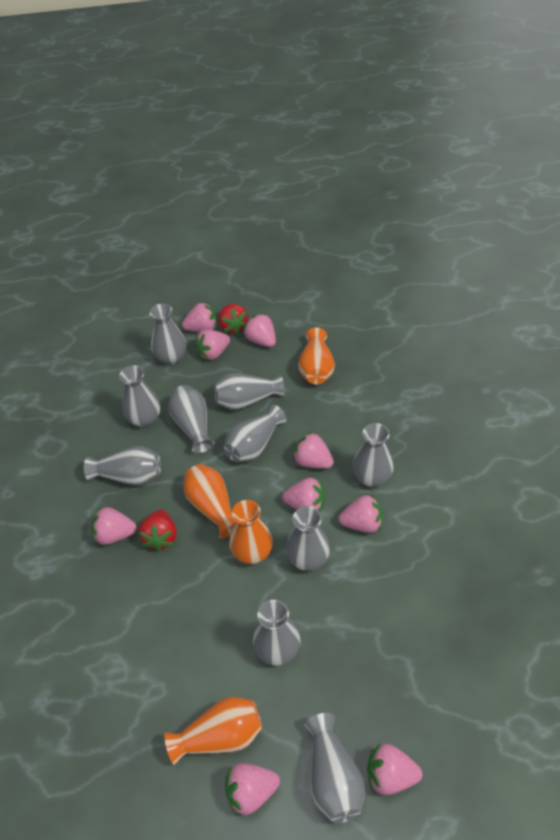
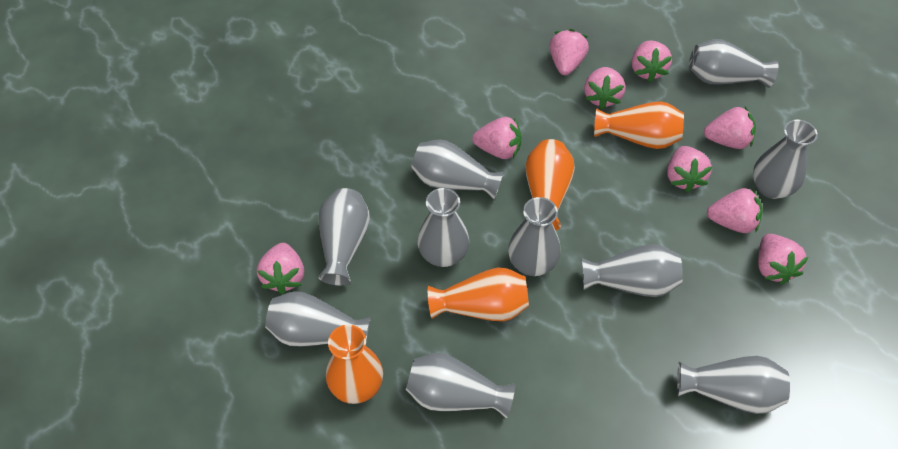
red strawberry: 2 -> 0

